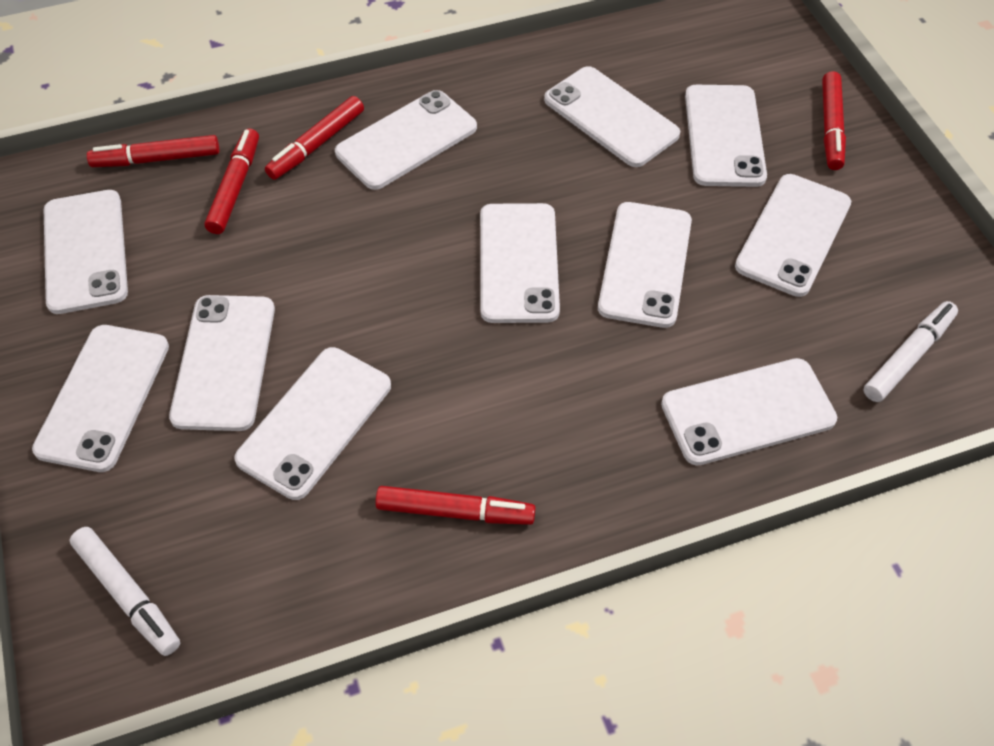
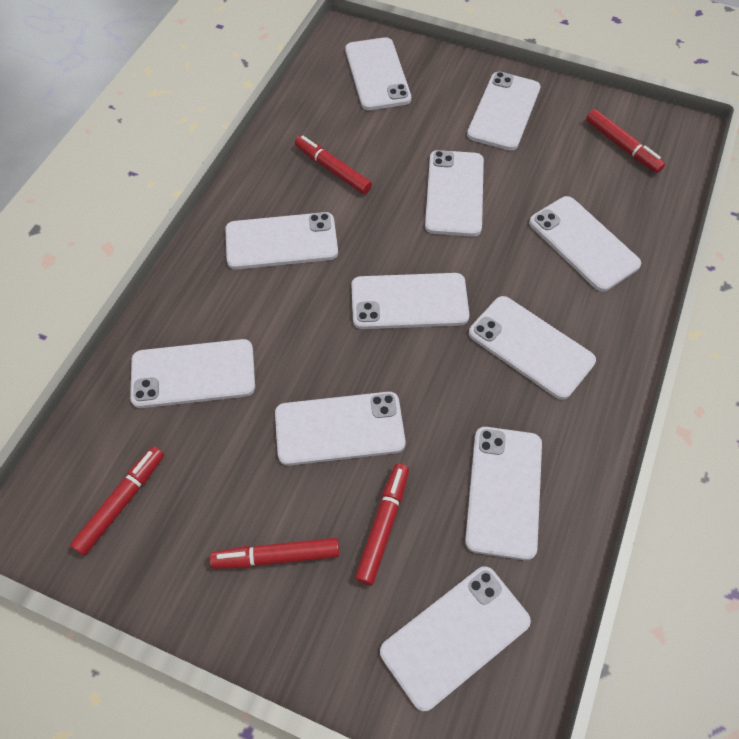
white marker: 2 -> 0

